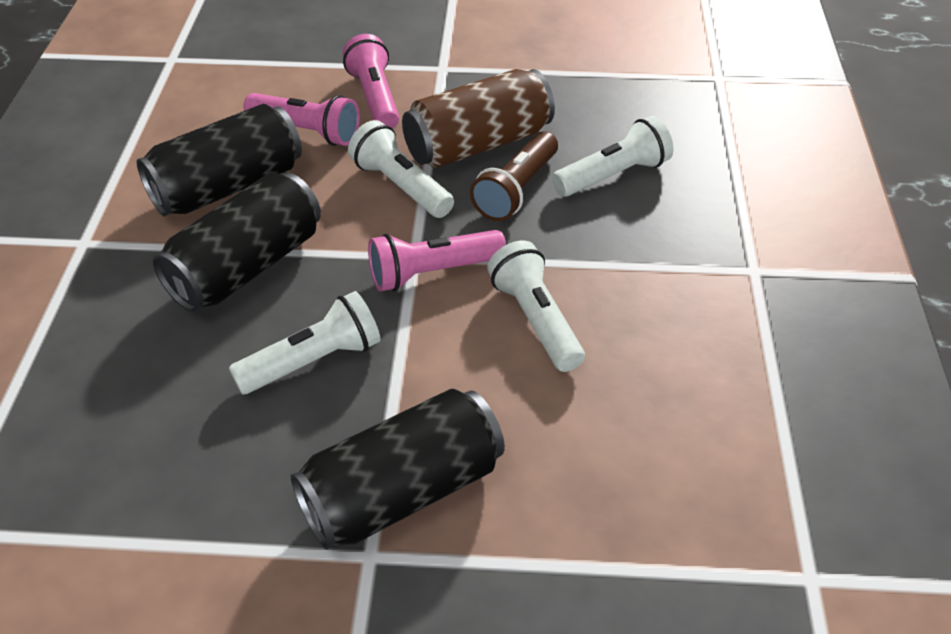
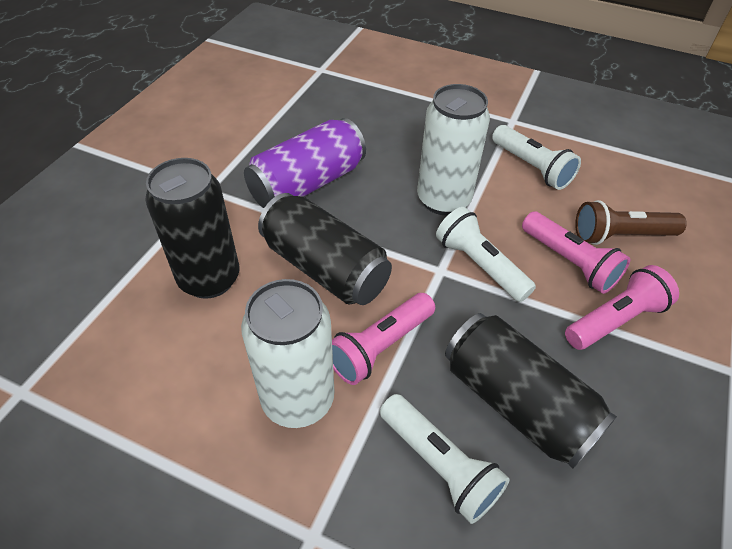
brown can: 1 -> 0
purple can: 0 -> 1
white can: 0 -> 2
white flashlight: 4 -> 3

